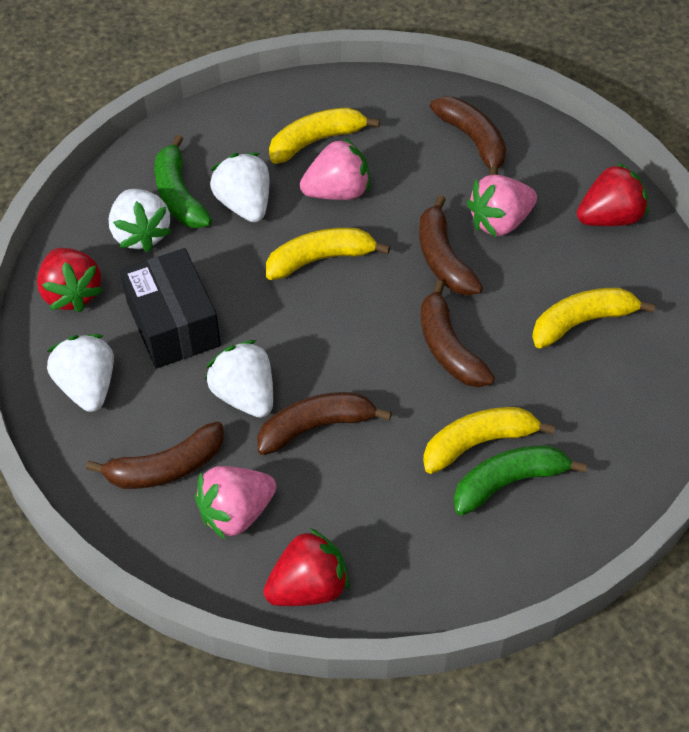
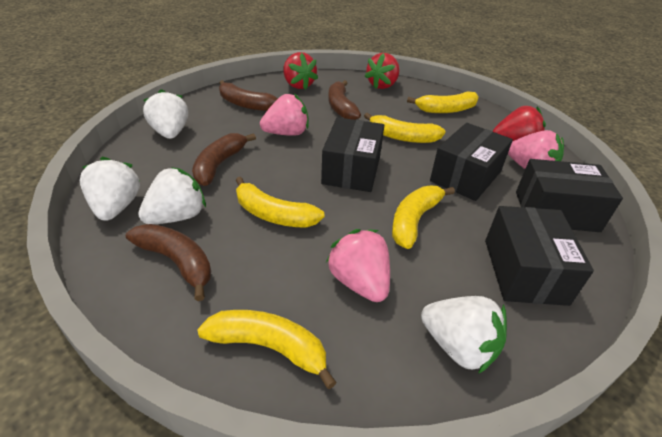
black box: 1 -> 4
brown banana: 5 -> 4
green banana: 2 -> 0
yellow banana: 4 -> 5

